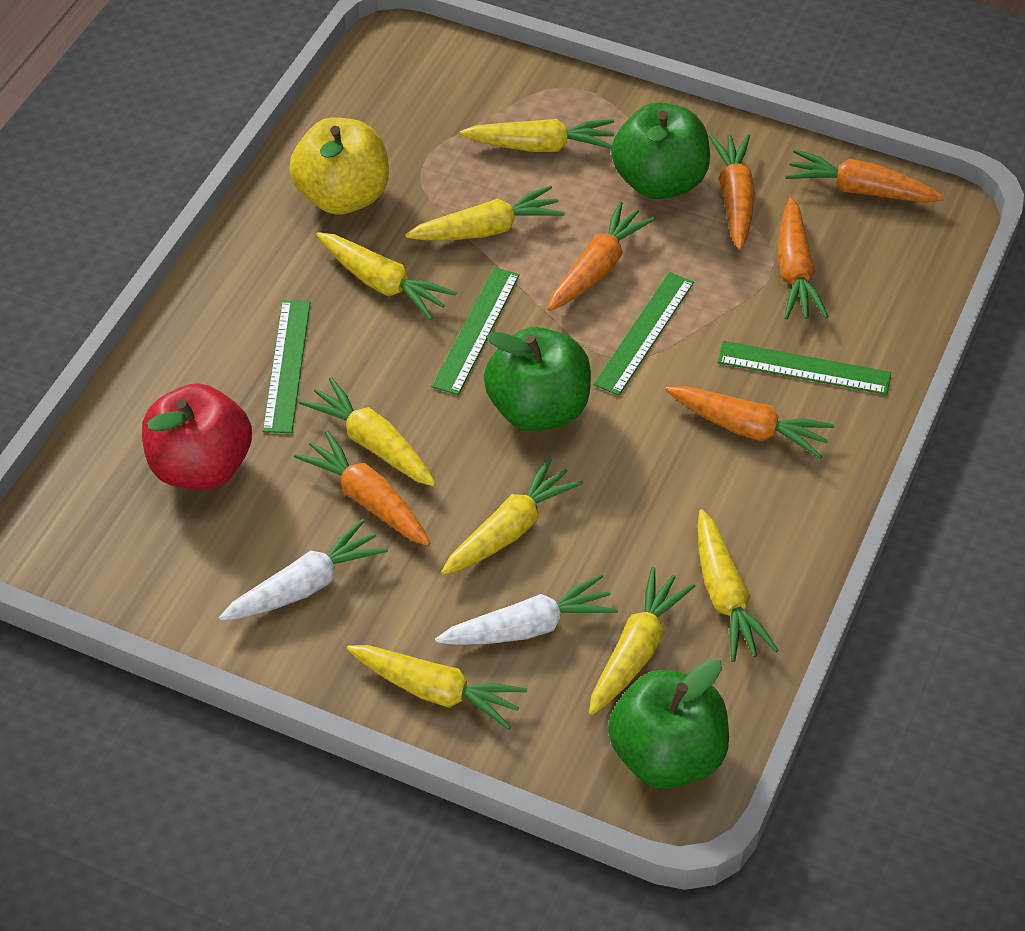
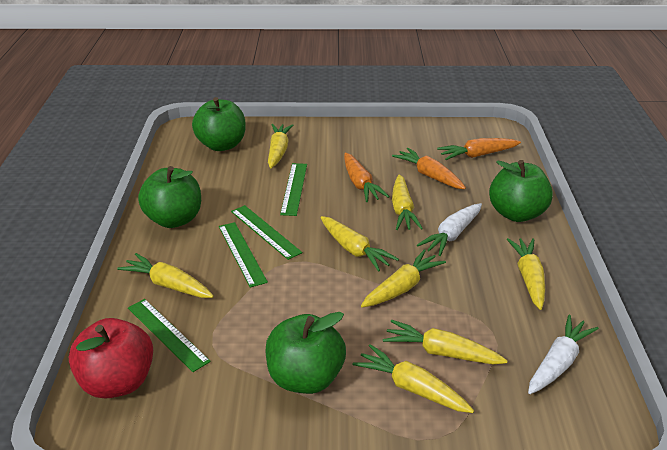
green apple: 3 -> 4
orange carrot: 6 -> 3
yellow apple: 1 -> 0

